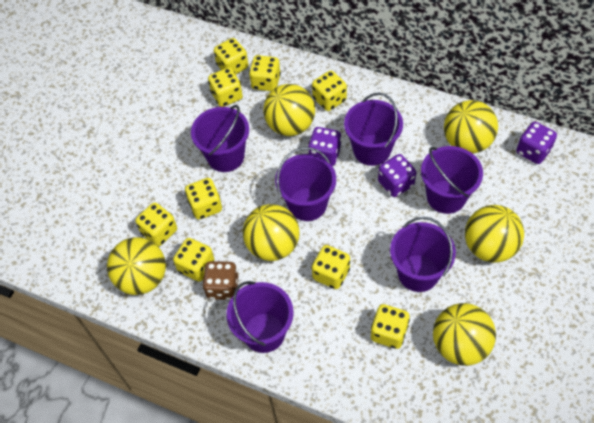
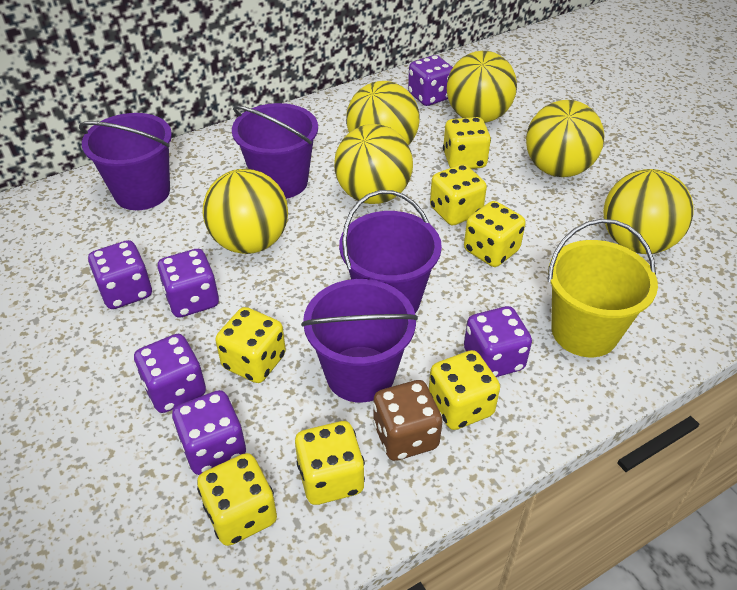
purple bucket: 6 -> 4
purple dice: 3 -> 6
yellow bucket: 0 -> 1
yellow dice: 9 -> 7

